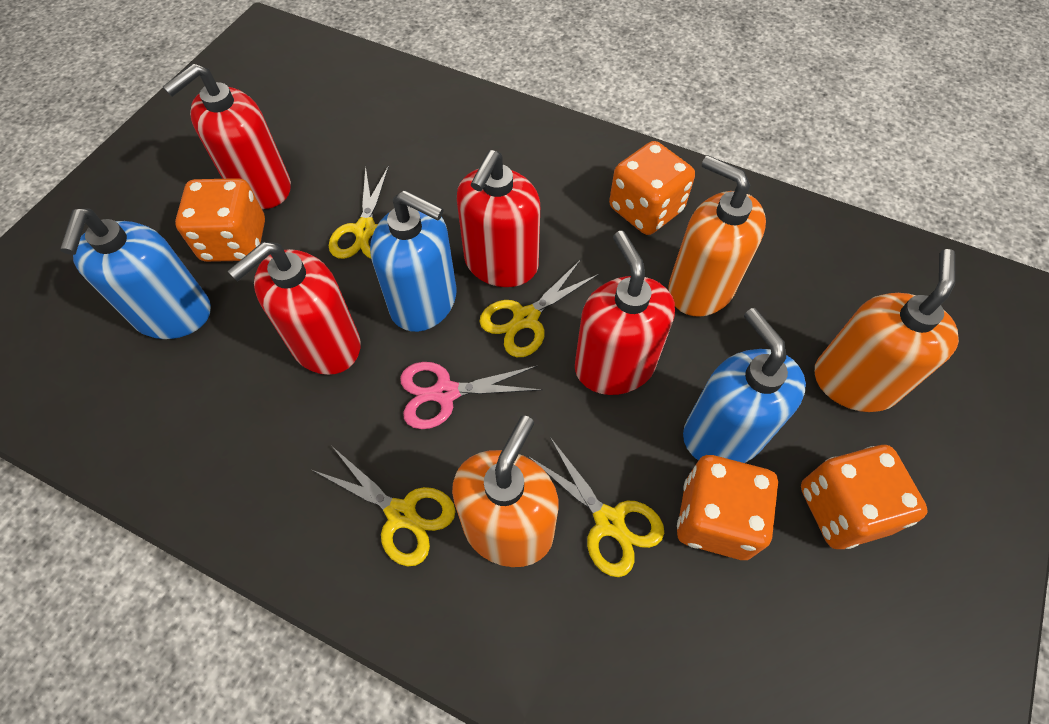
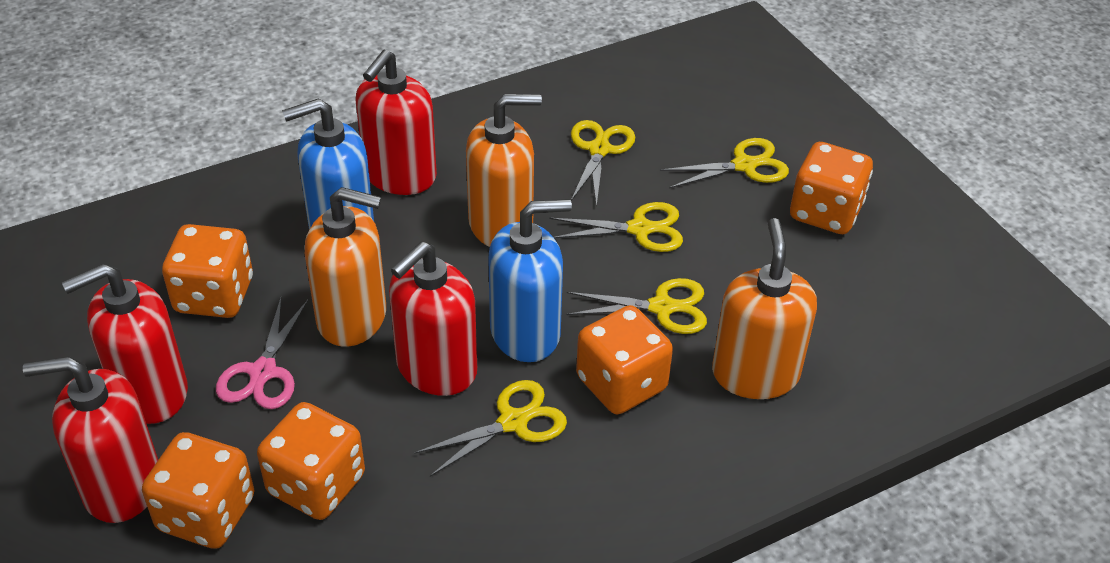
blue soap dispenser: 3 -> 2
orange dice: 4 -> 5
yellow scissors: 4 -> 5

